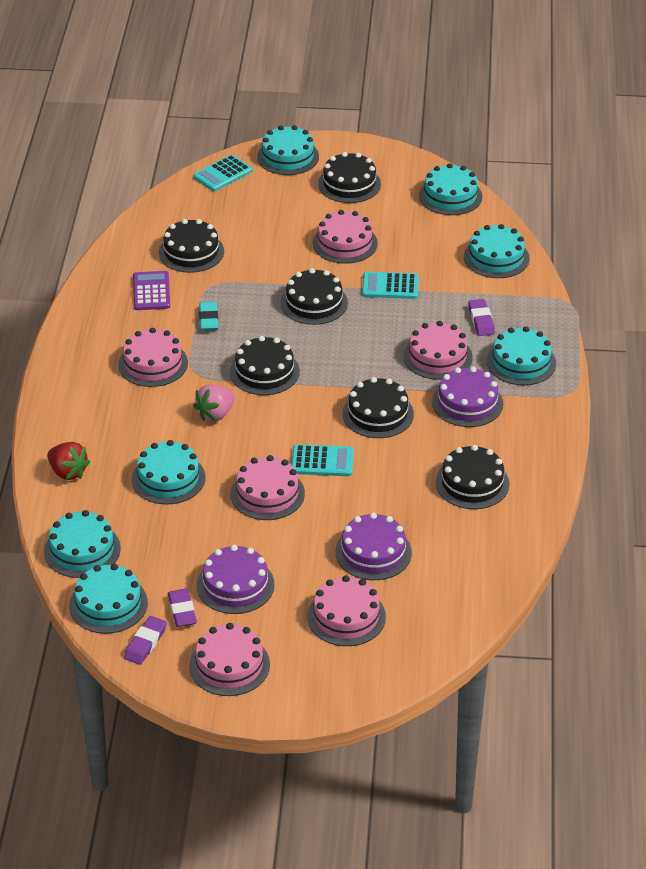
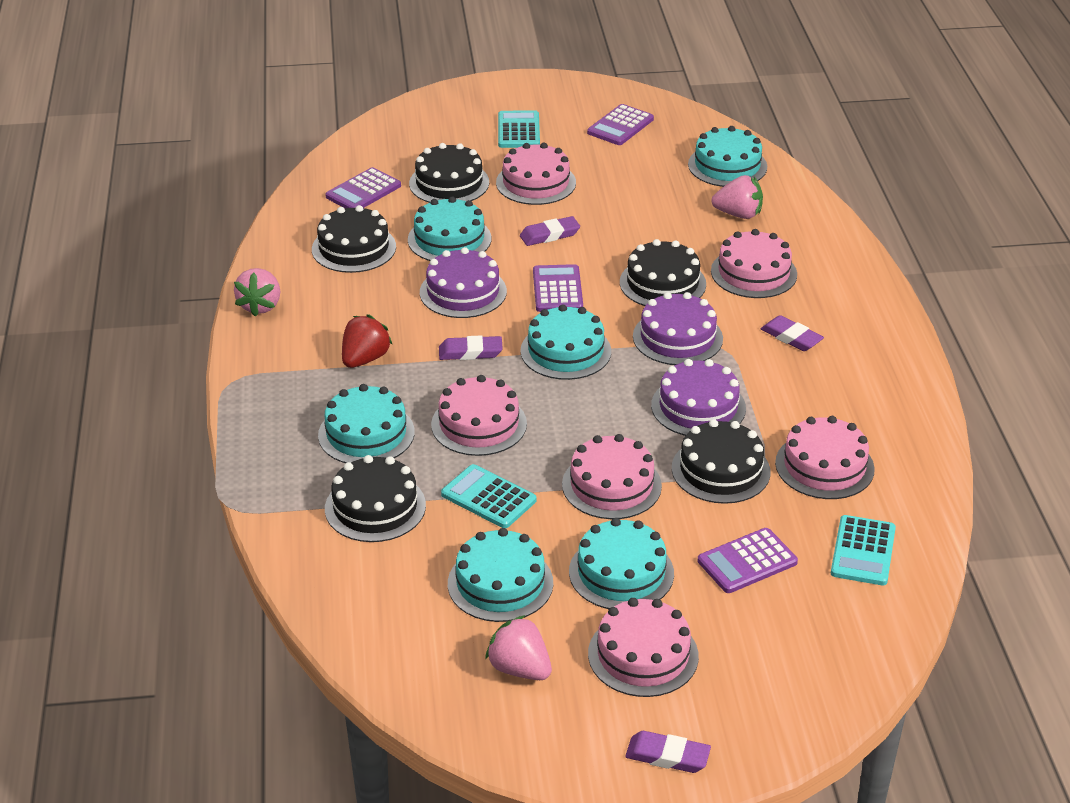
black cake: 6 -> 5
pink strawberry: 1 -> 3
purple calculator: 1 -> 4
purple eraser: 3 -> 4
turquoise cake: 7 -> 6
turquoise eraser: 1 -> 0

